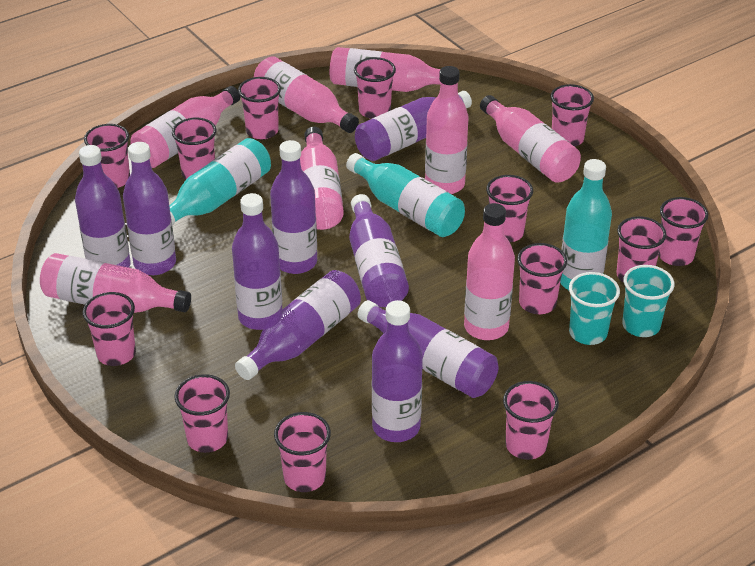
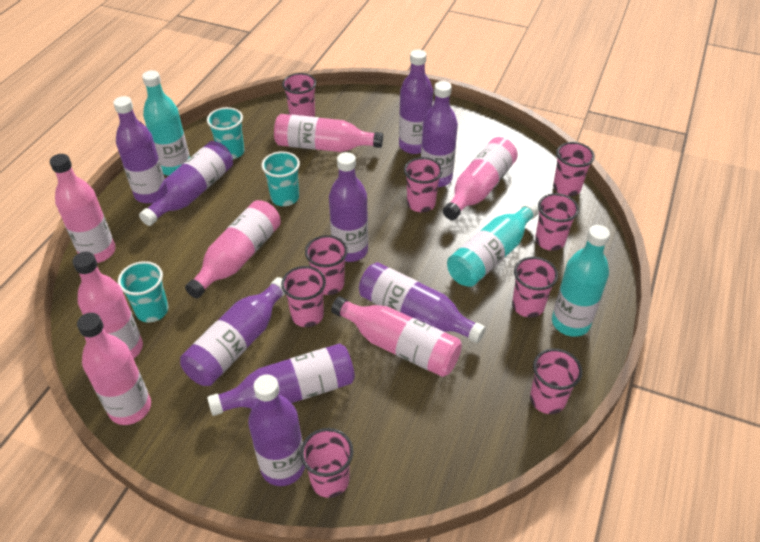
pink bottle: 8 -> 7
pink cup: 13 -> 9
turquoise cup: 2 -> 3

